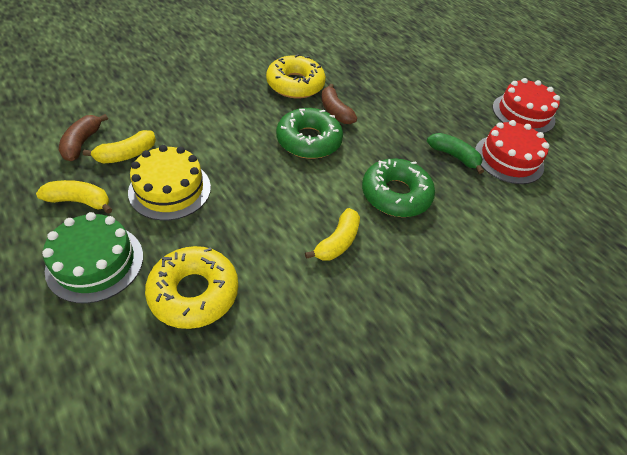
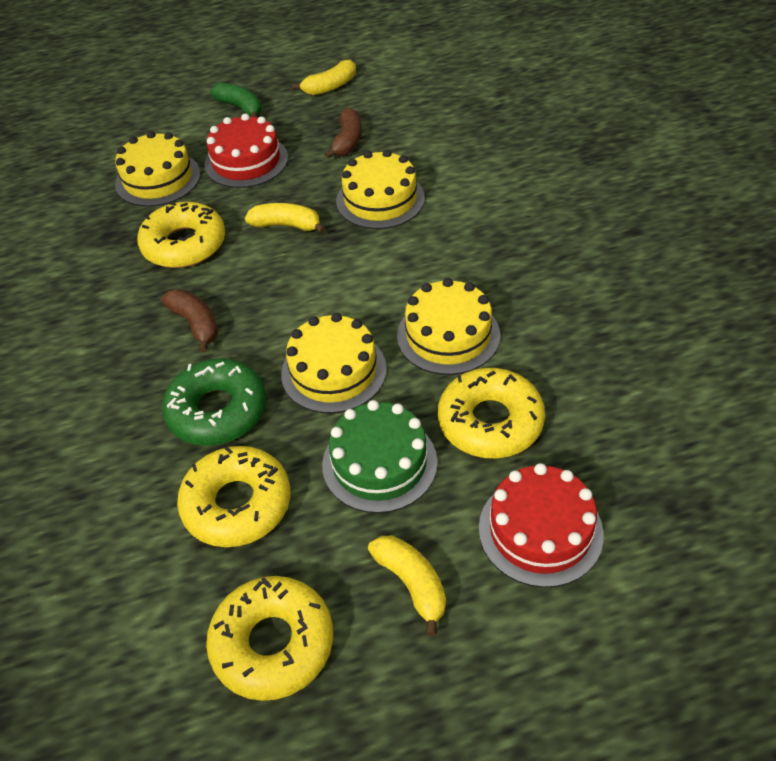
green donut: 2 -> 1
yellow cake: 1 -> 4
yellow donut: 2 -> 4

